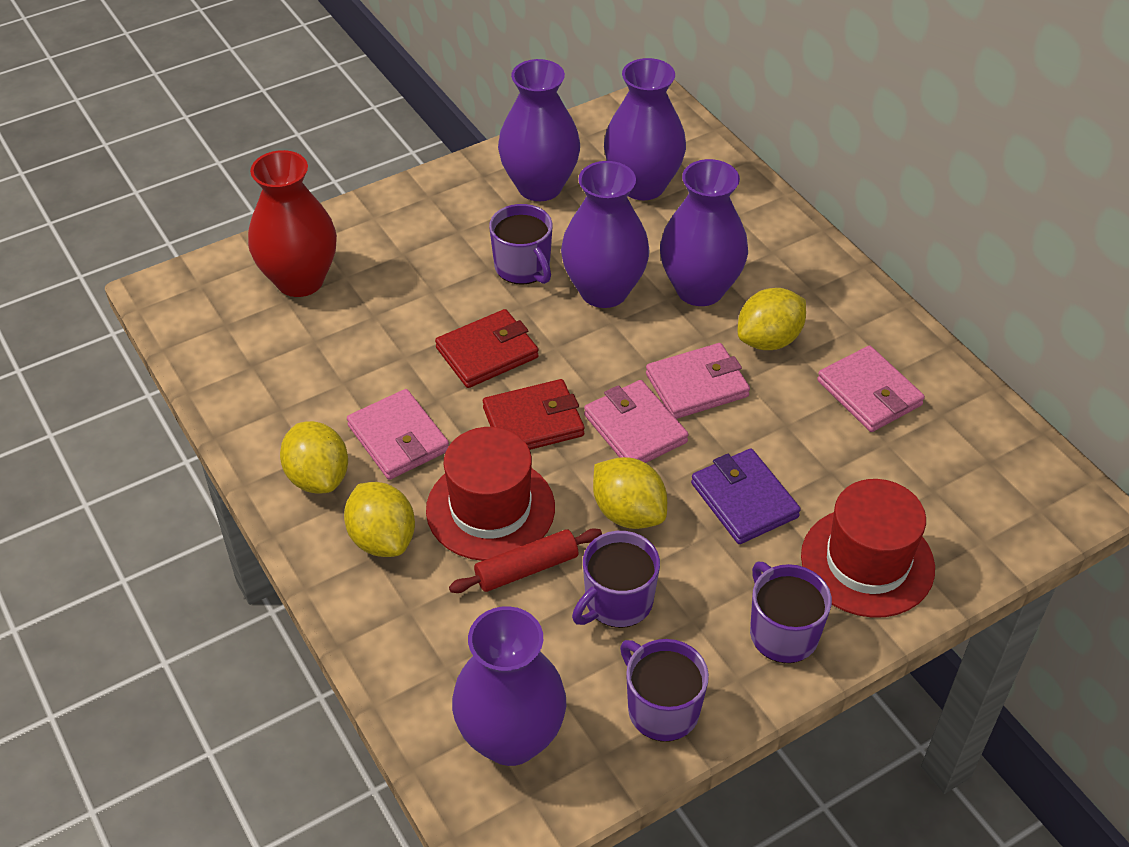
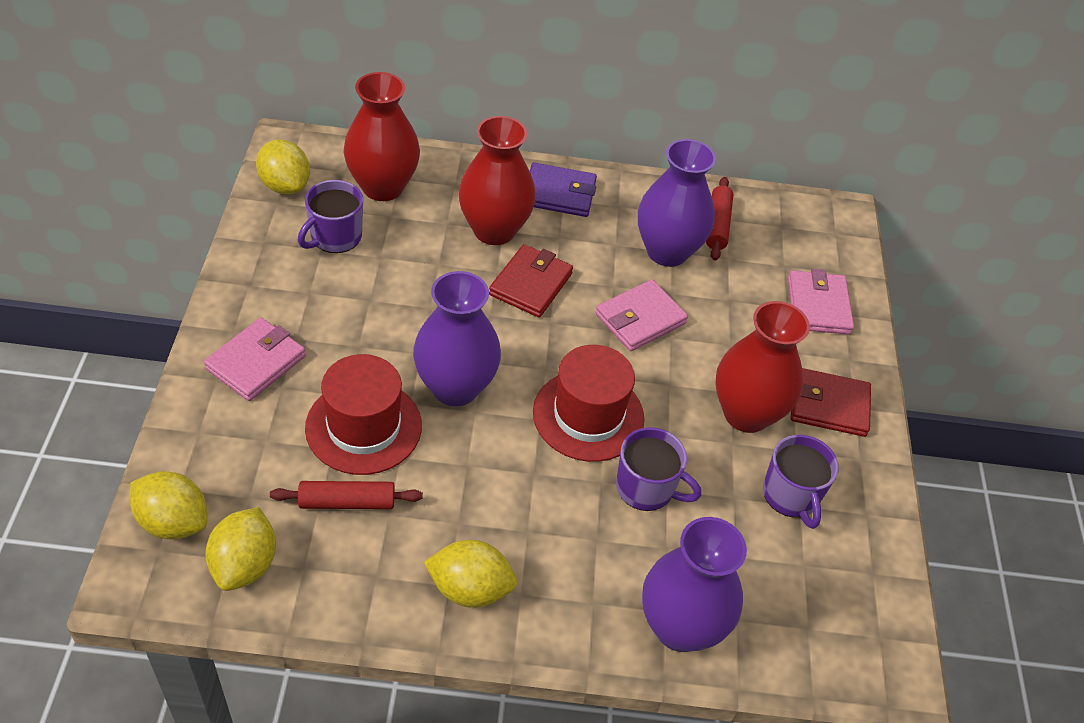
pink wallet: 4 -> 3
purple mug: 4 -> 3
purple vase: 5 -> 3
red rolling pin: 1 -> 2
red vase: 1 -> 3

